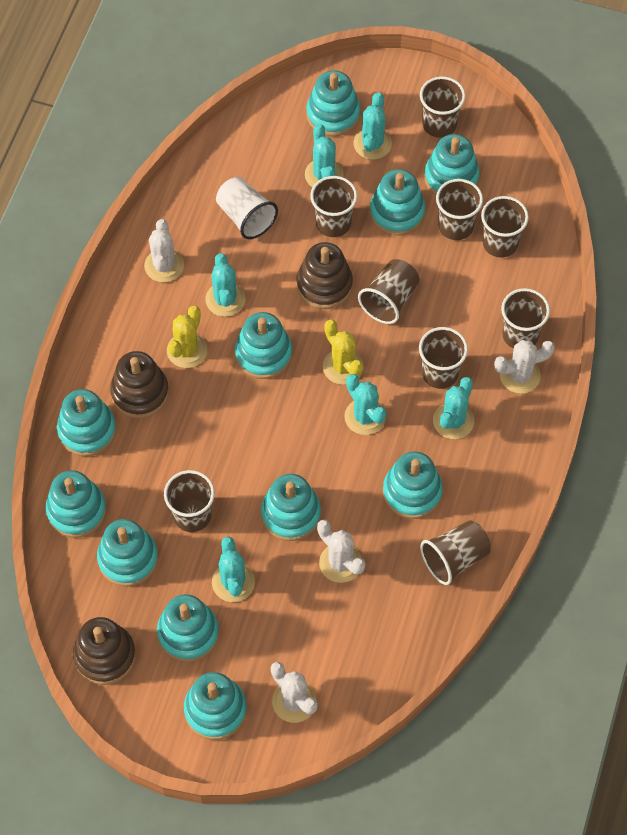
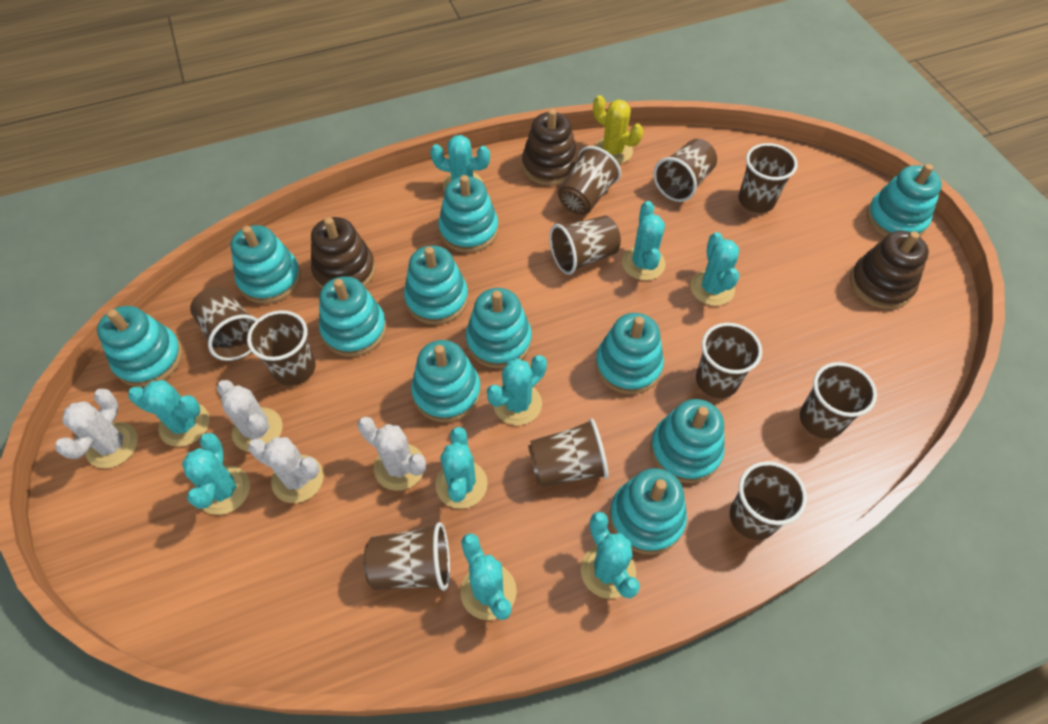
brown cup: 9 -> 11
turquoise cactus: 6 -> 9
white cup: 1 -> 0
yellow cactus: 2 -> 1

